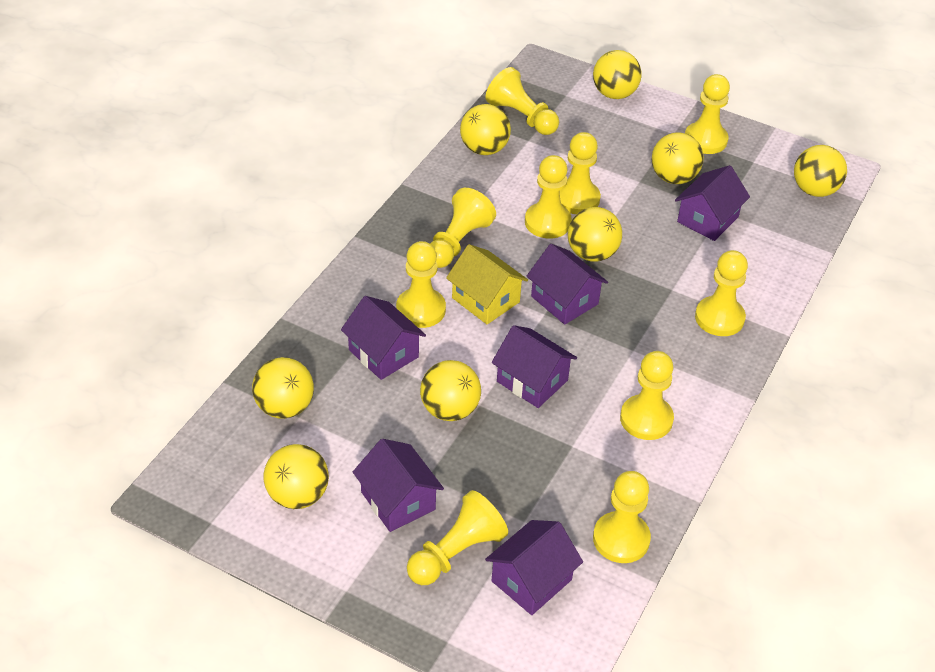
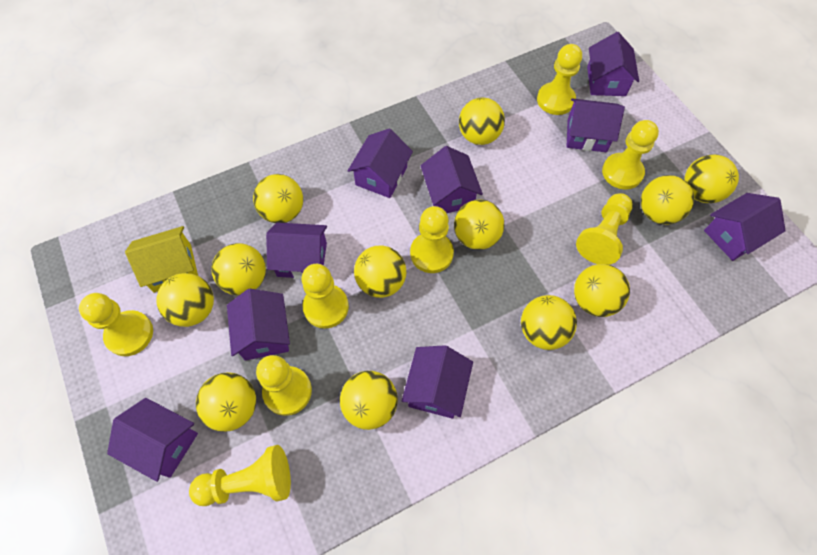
purple house: 6 -> 9
yellow ball: 8 -> 12
yellow pawn: 10 -> 8

